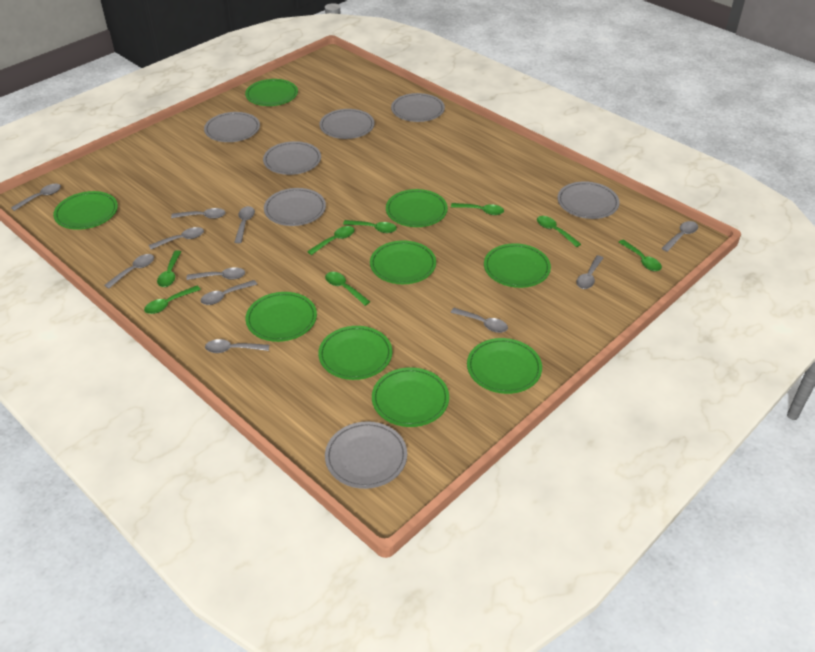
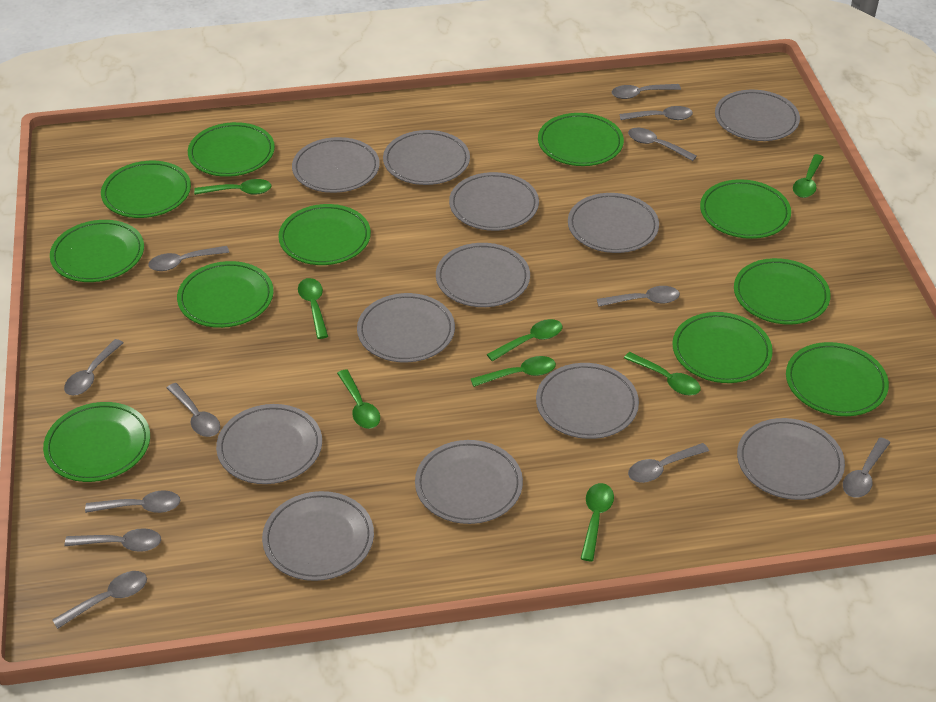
green plate: 9 -> 11
grey plate: 7 -> 12
grey spoon: 11 -> 12

